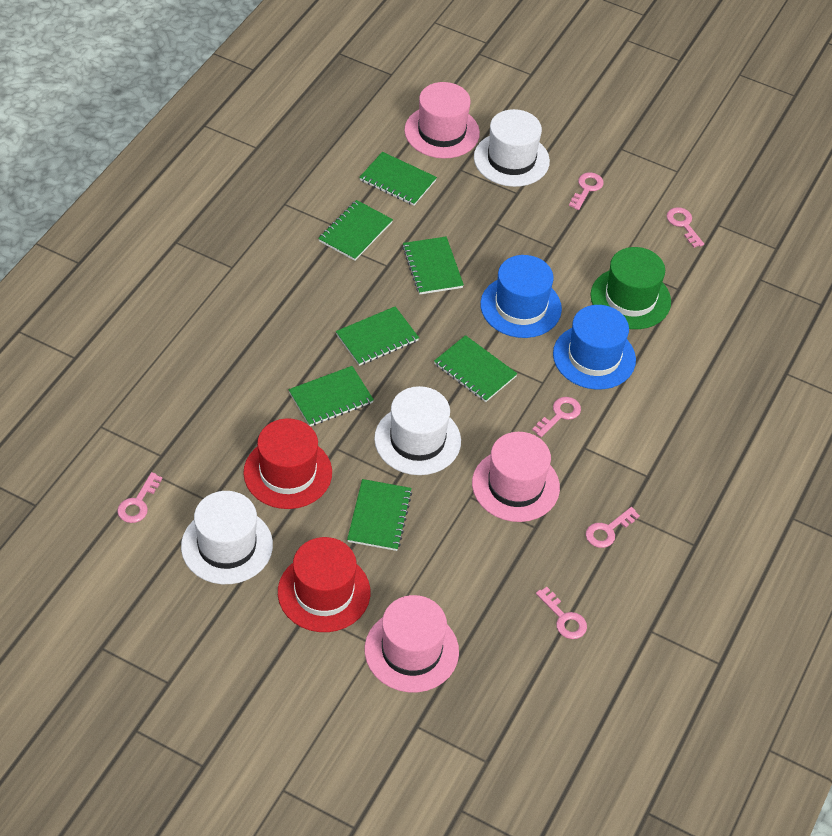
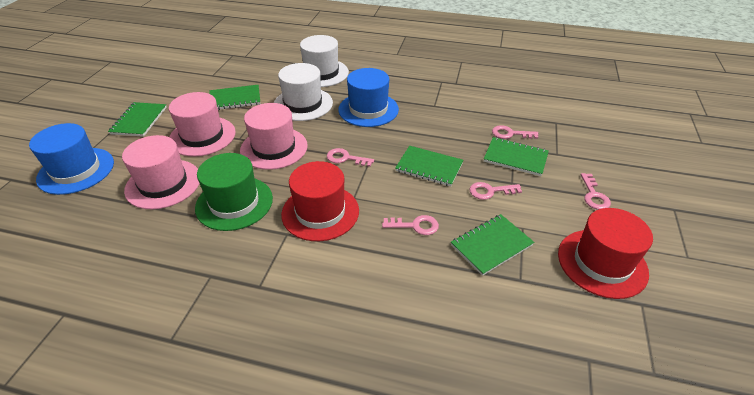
green notebook: 7 -> 5
pink key: 6 -> 5
white hat: 3 -> 2

